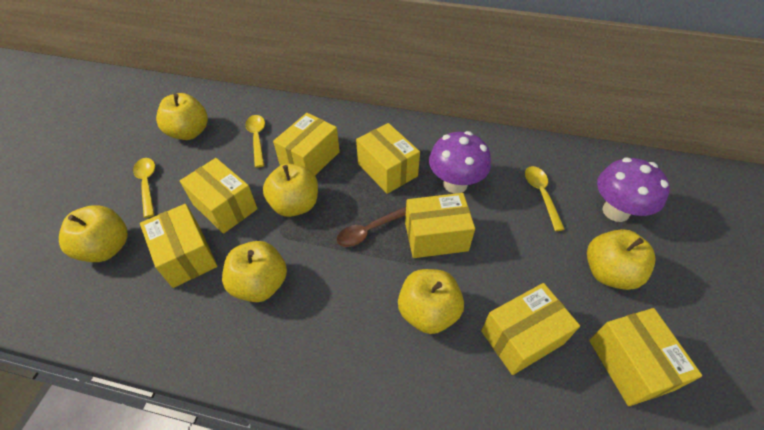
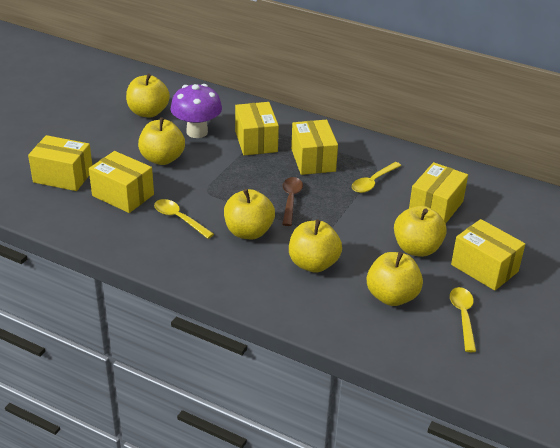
purple mushroom: 2 -> 1
yellow box: 7 -> 6

